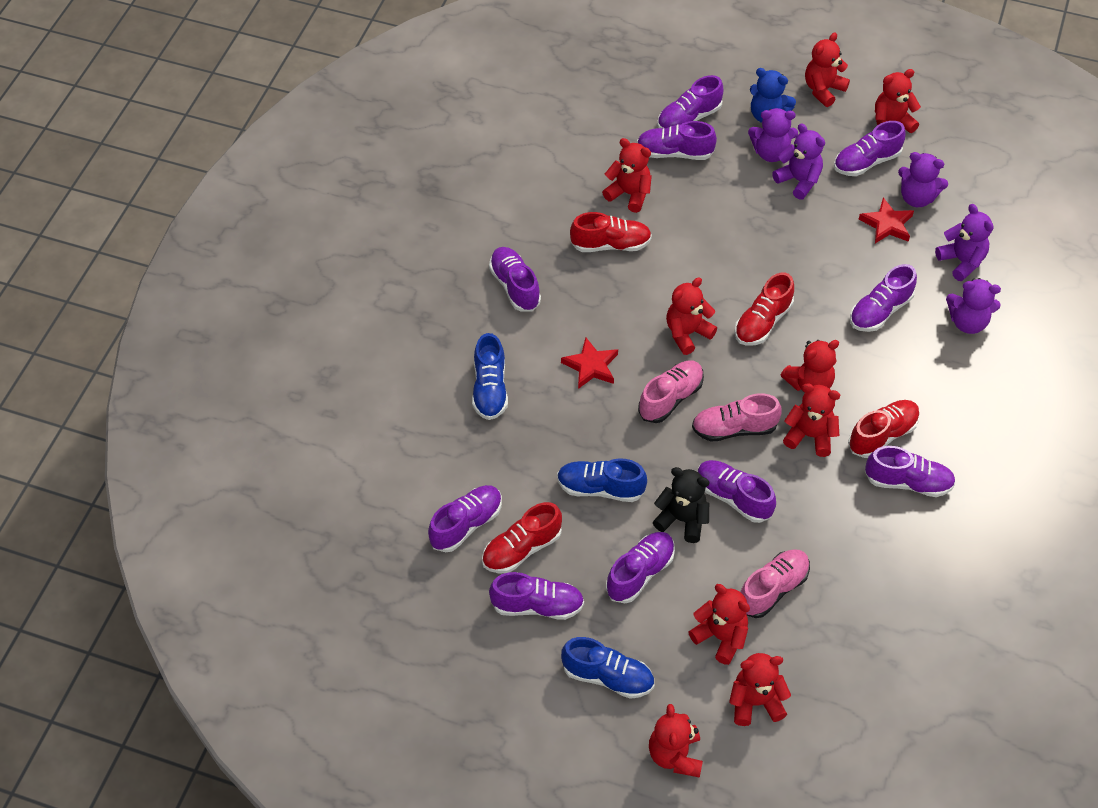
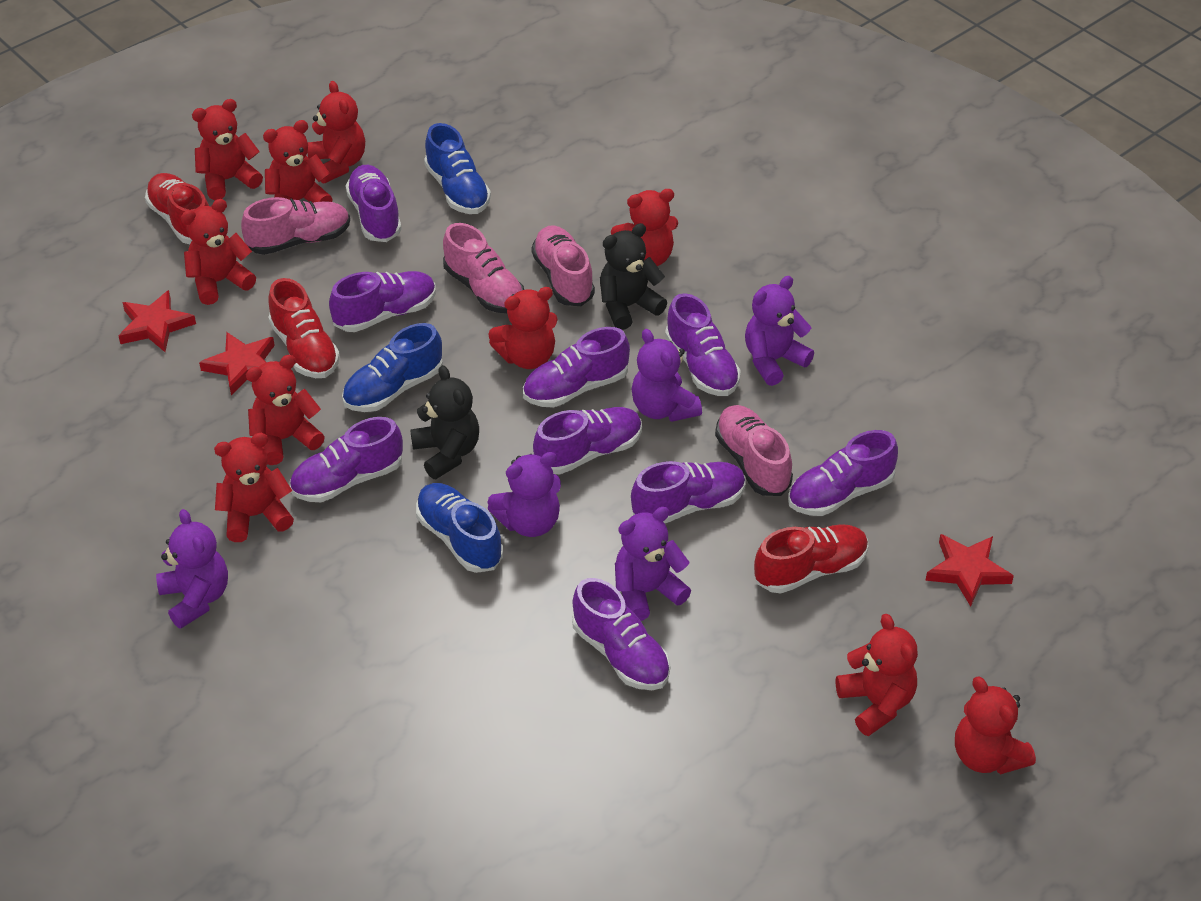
black teddy bear: 1 -> 2
blue teddy bear: 1 -> 0
pink shoe: 3 -> 4
purple shoe: 10 -> 9
red shoe: 4 -> 3
red star: 2 -> 3
red teddy bear: 9 -> 10

